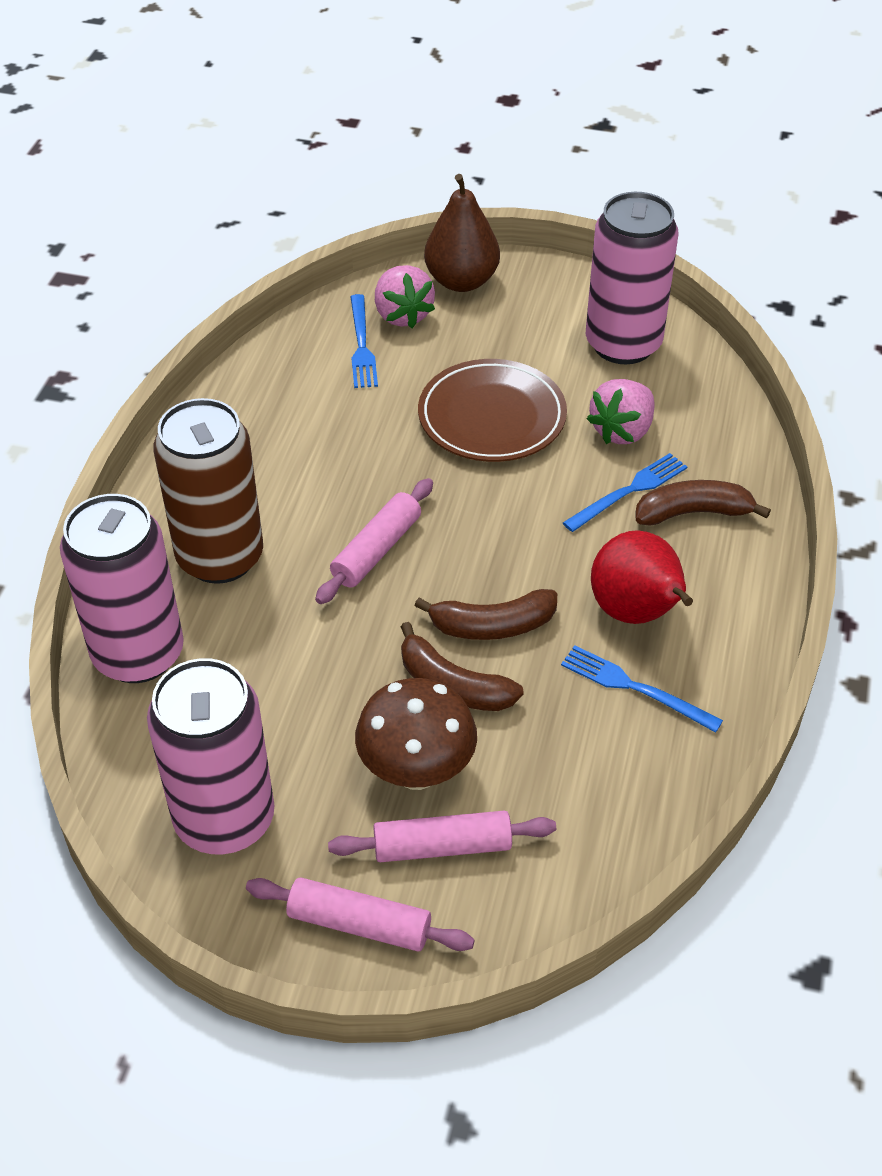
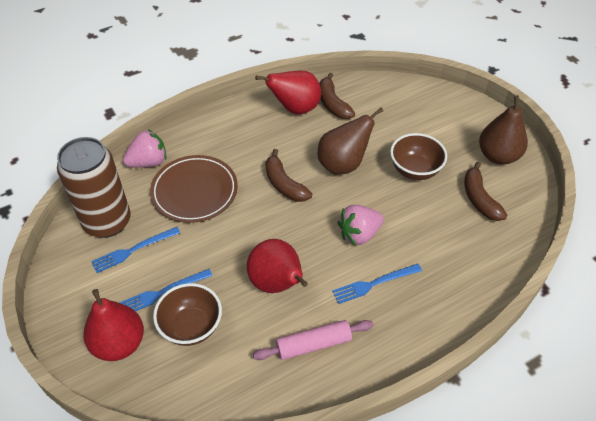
brown bowl: 0 -> 2
brown mushroom: 1 -> 0
brown pear: 1 -> 2
pink can: 3 -> 0
pink rolling pin: 3 -> 1
red pear: 1 -> 3

